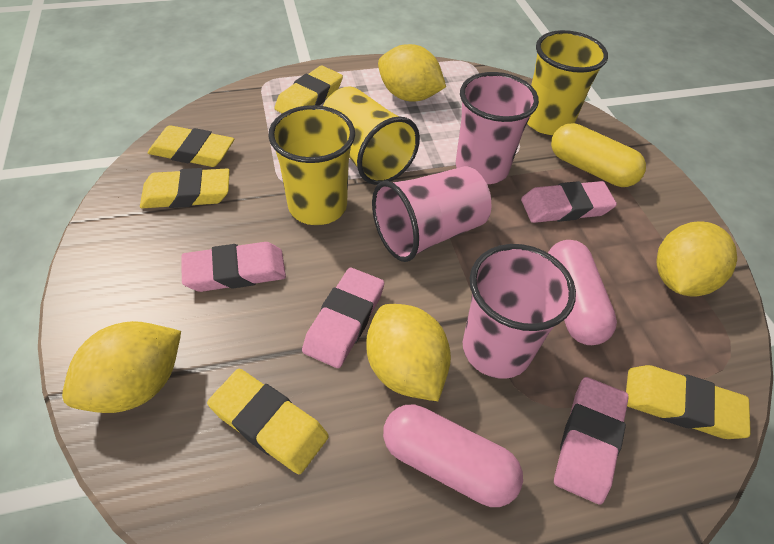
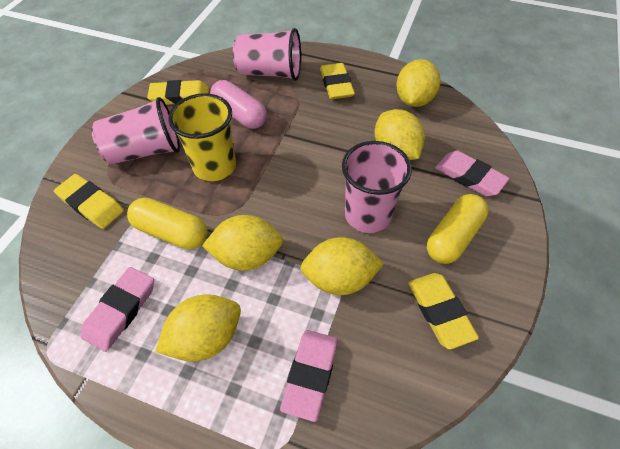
pink capsule: 2 -> 1
pink eraser: 4 -> 3
yellow capsule: 1 -> 2
yellow cup: 3 -> 1
yellow eraser: 5 -> 4
yellow lemon: 4 -> 5

